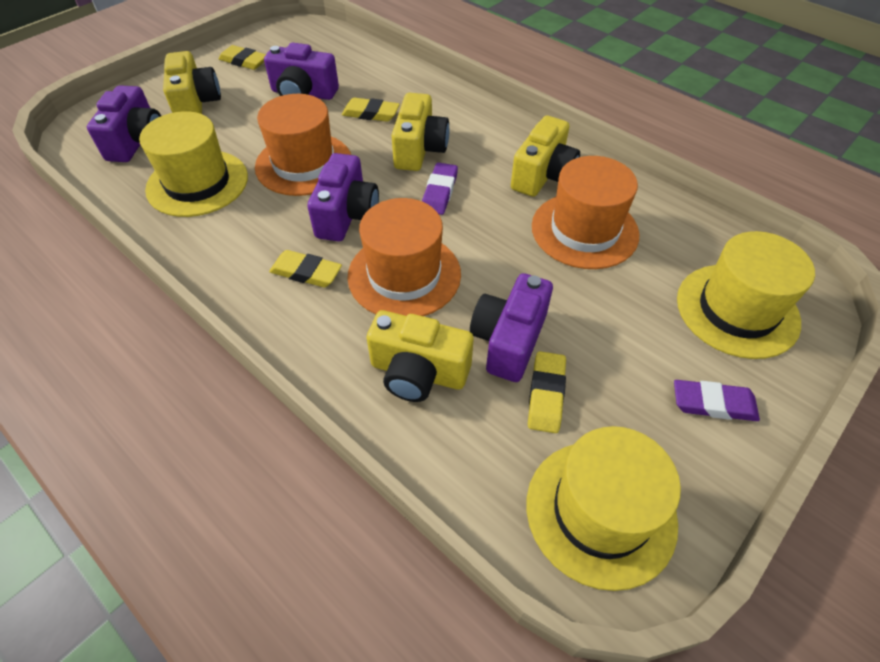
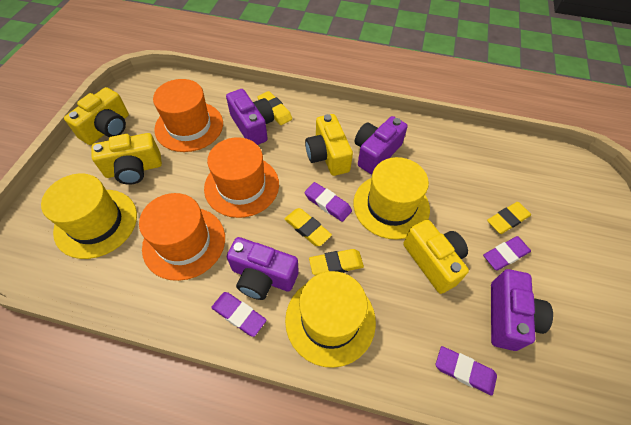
purple eraser: 2 -> 4

